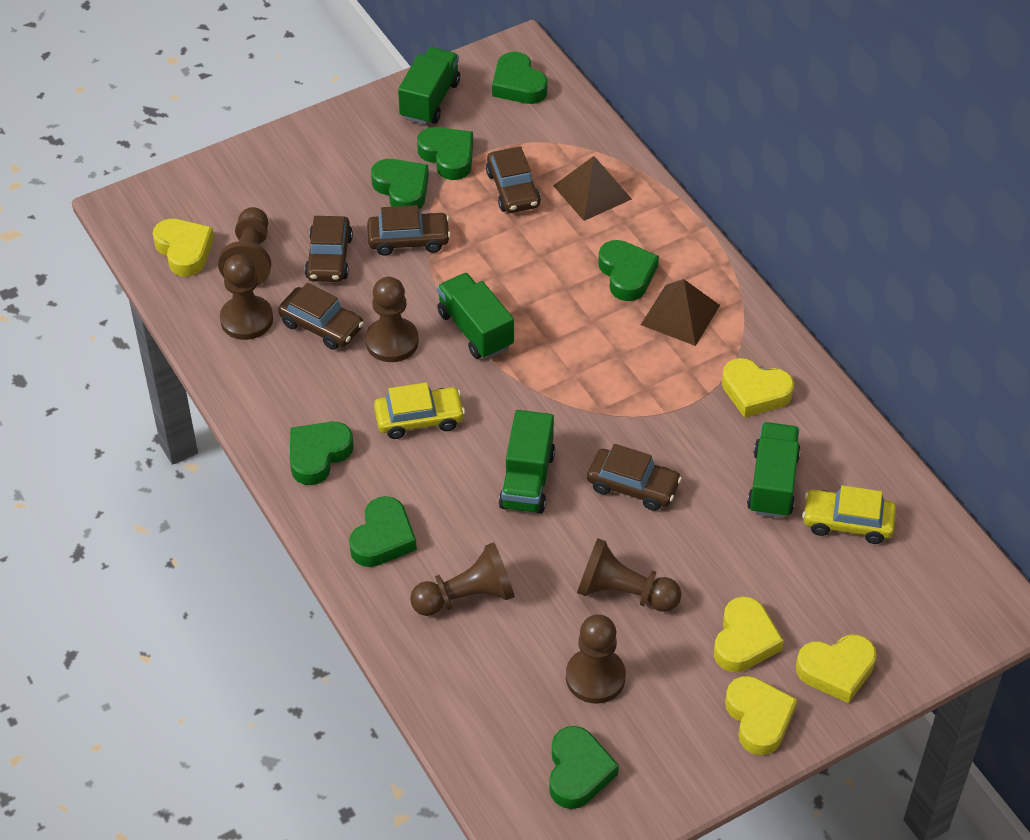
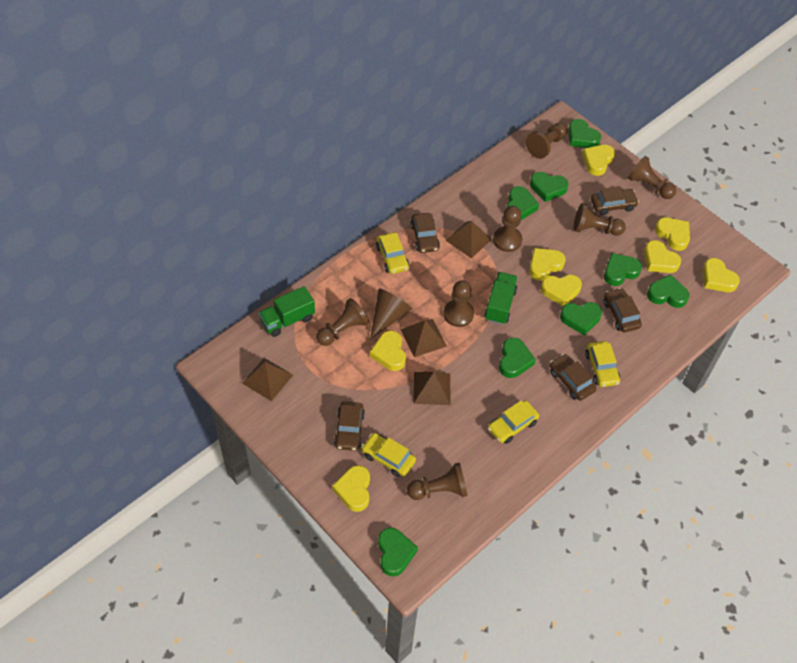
brown cone: 0 -> 1
brown pawn: 6 -> 7
brown pyramid: 2 -> 4
green heart: 7 -> 8
green truck: 4 -> 2
yellow car: 2 -> 4
yellow heart: 5 -> 8

